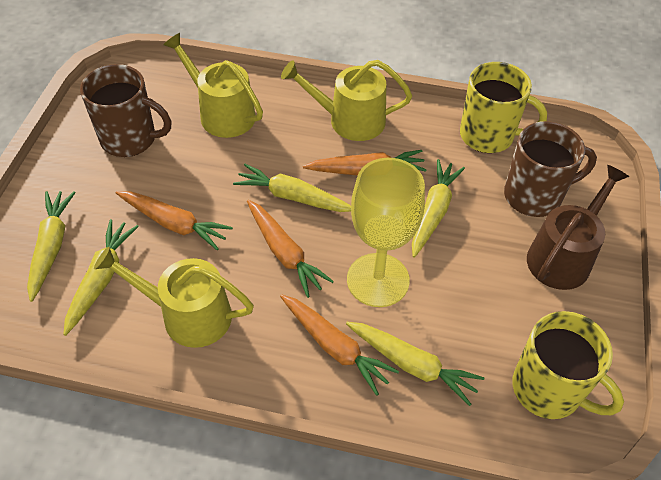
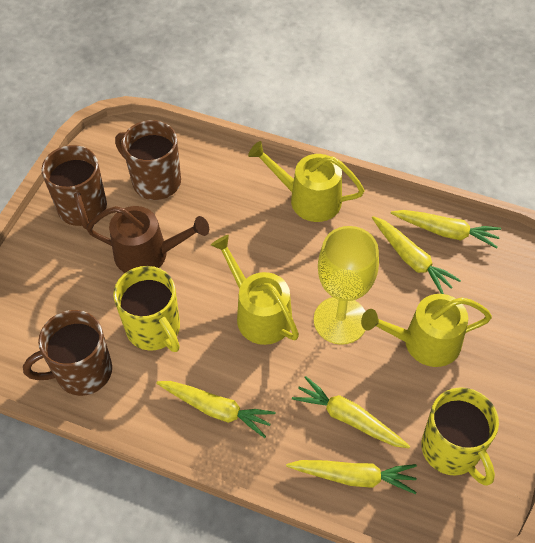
brown mug: 2 -> 3
orange carrot: 4 -> 0

